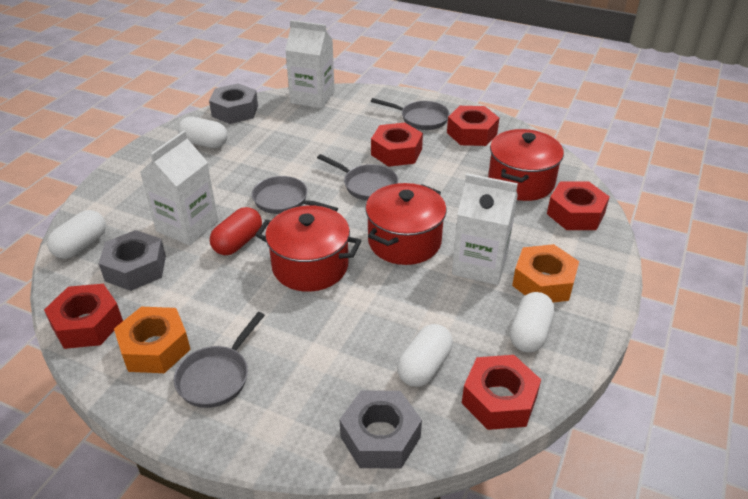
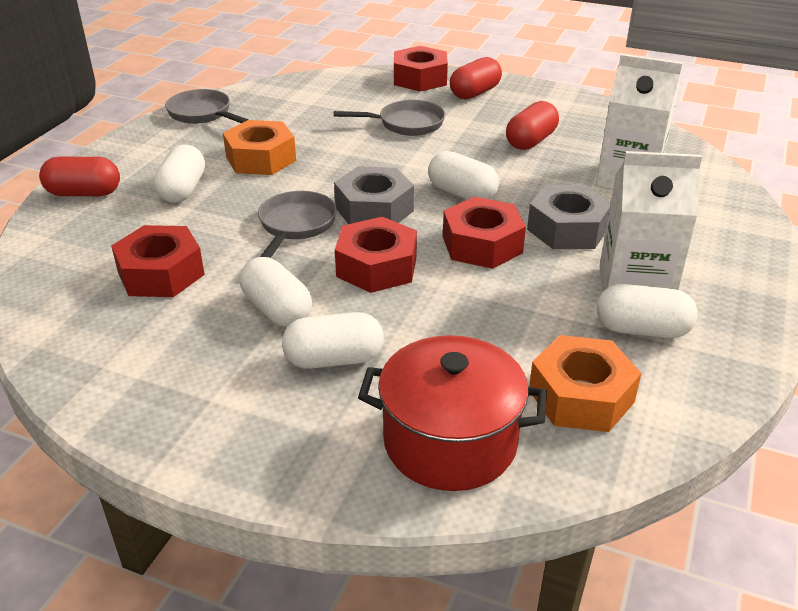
grey nut: 3 -> 2
grey pan: 4 -> 3
red capsule: 1 -> 3
red nut: 5 -> 4
red pot: 3 -> 1
white capsule: 4 -> 5
white carton: 3 -> 2

